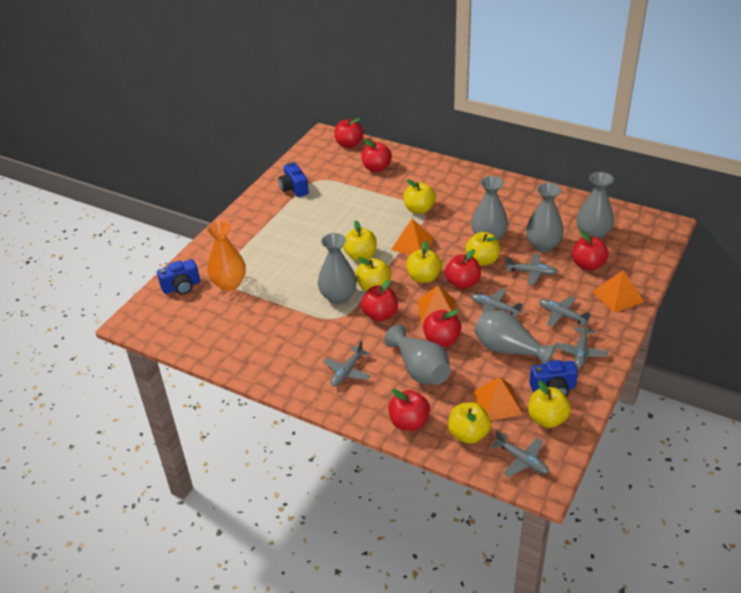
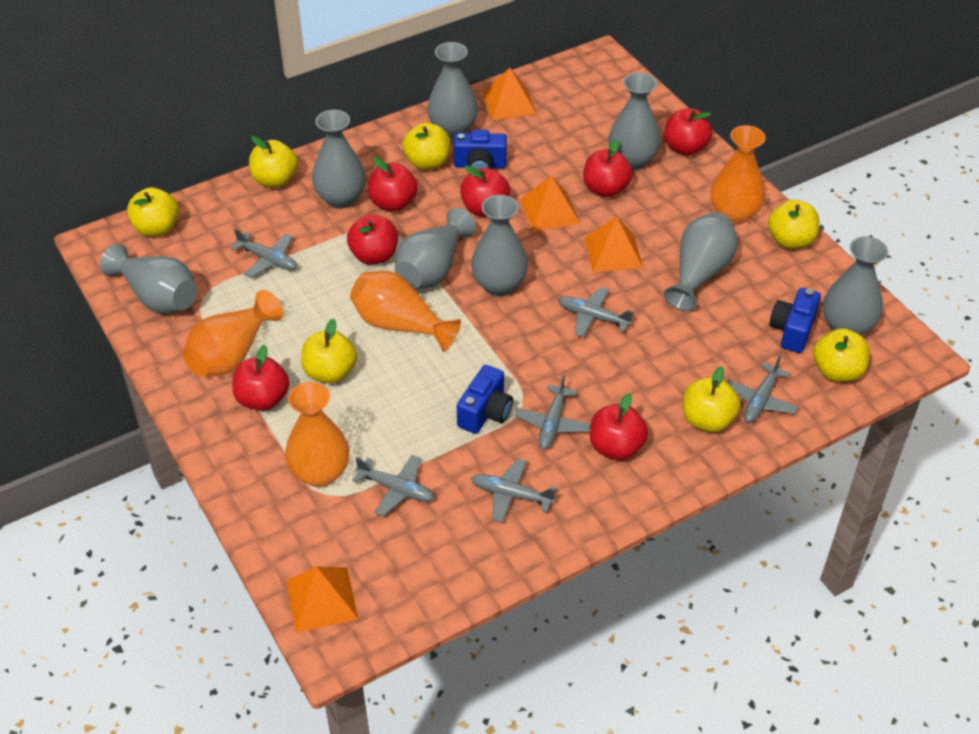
grey vase: 6 -> 8
orange vase: 1 -> 4

